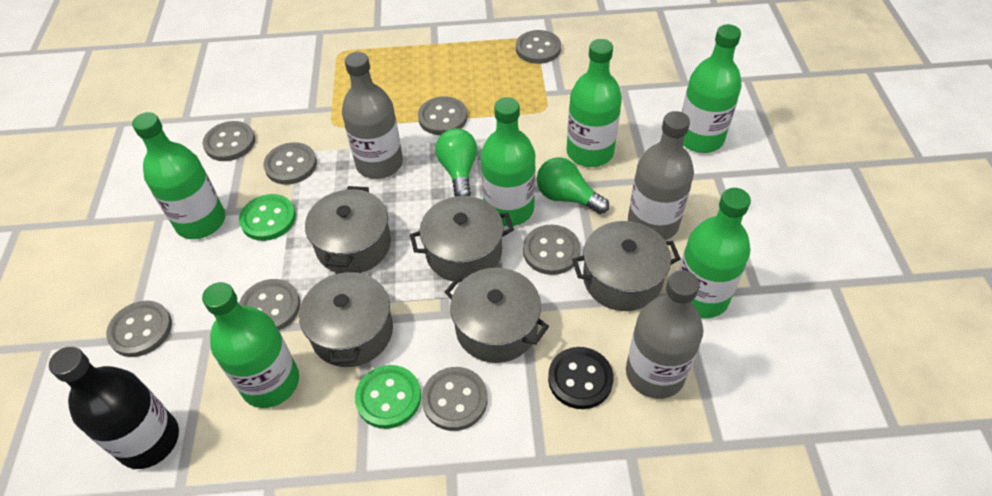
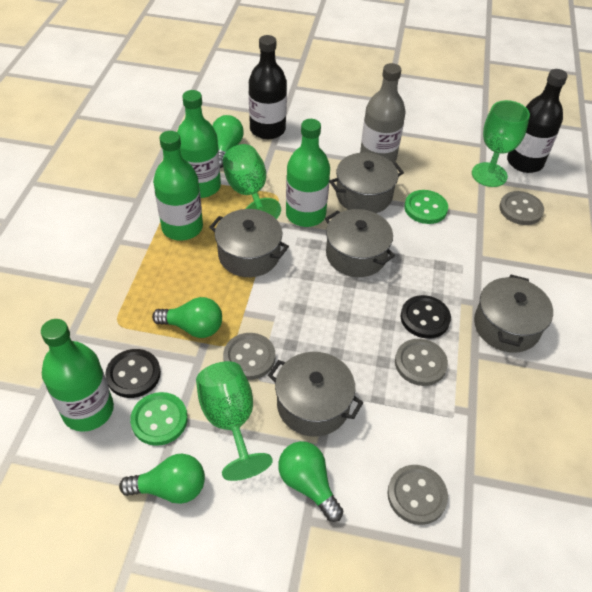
black bottle: 1 -> 2
black button: 1 -> 2
green bottle: 6 -> 4
green goblet: 0 -> 3
green light bulb: 2 -> 4
grey bottle: 3 -> 1
grey button: 8 -> 4

